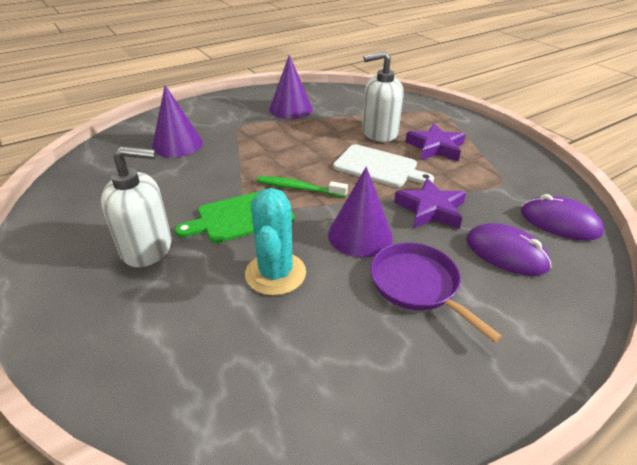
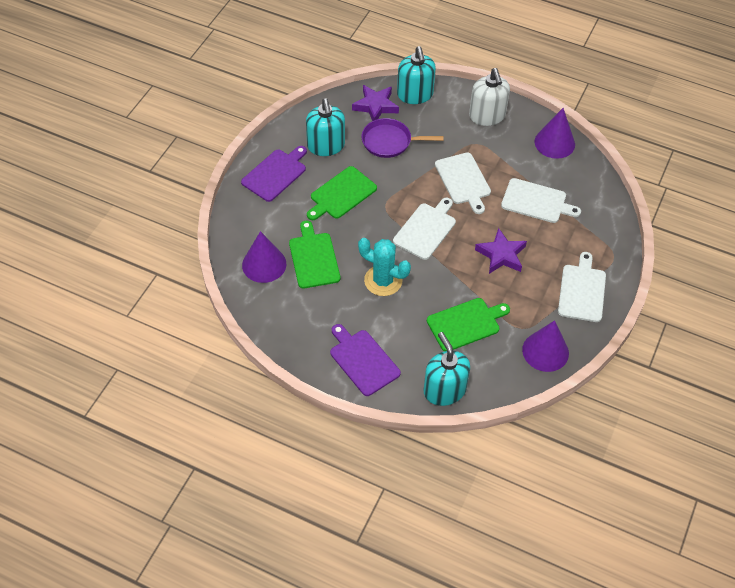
green cutting board: 1 -> 3
green toothbrush: 1 -> 0
purple cutting board: 0 -> 2
purple mouse: 2 -> 0
turquoise soap dispenser: 0 -> 3
white cutting board: 1 -> 4
white soap dispenser: 2 -> 1

